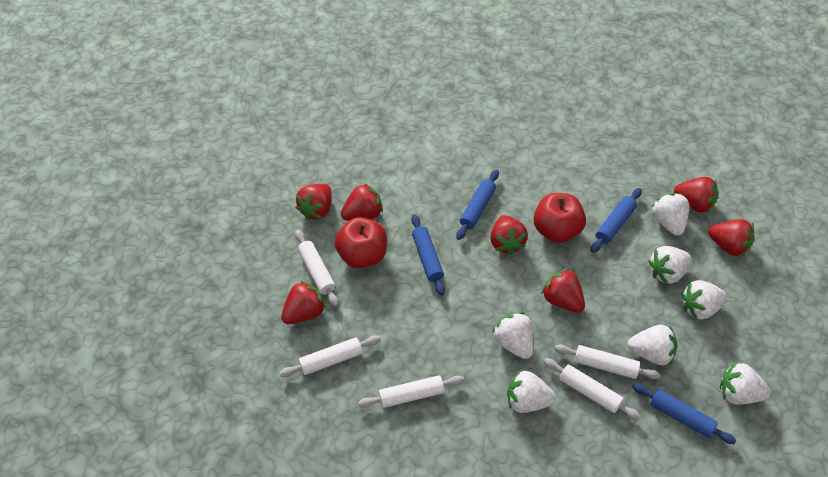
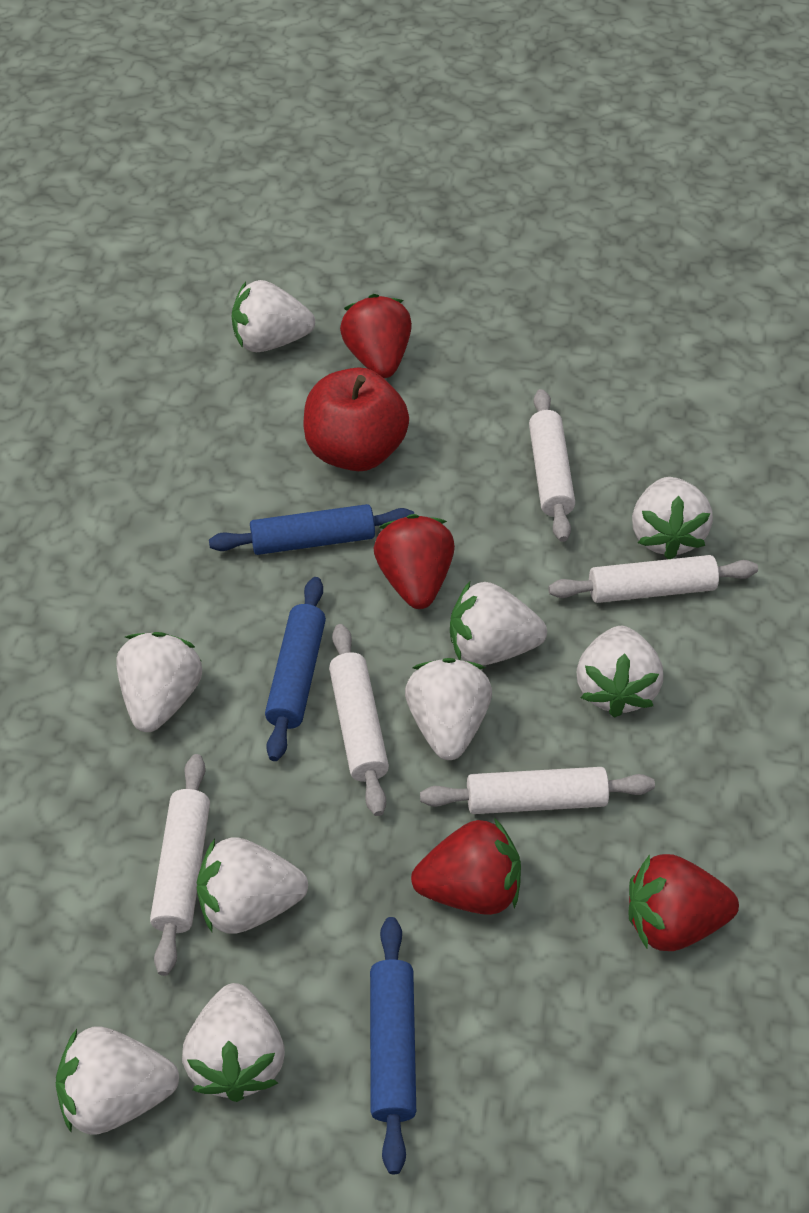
blue rolling pin: 4 -> 3
red apple: 2 -> 1
red strawberry: 7 -> 4
white strawberry: 7 -> 9

